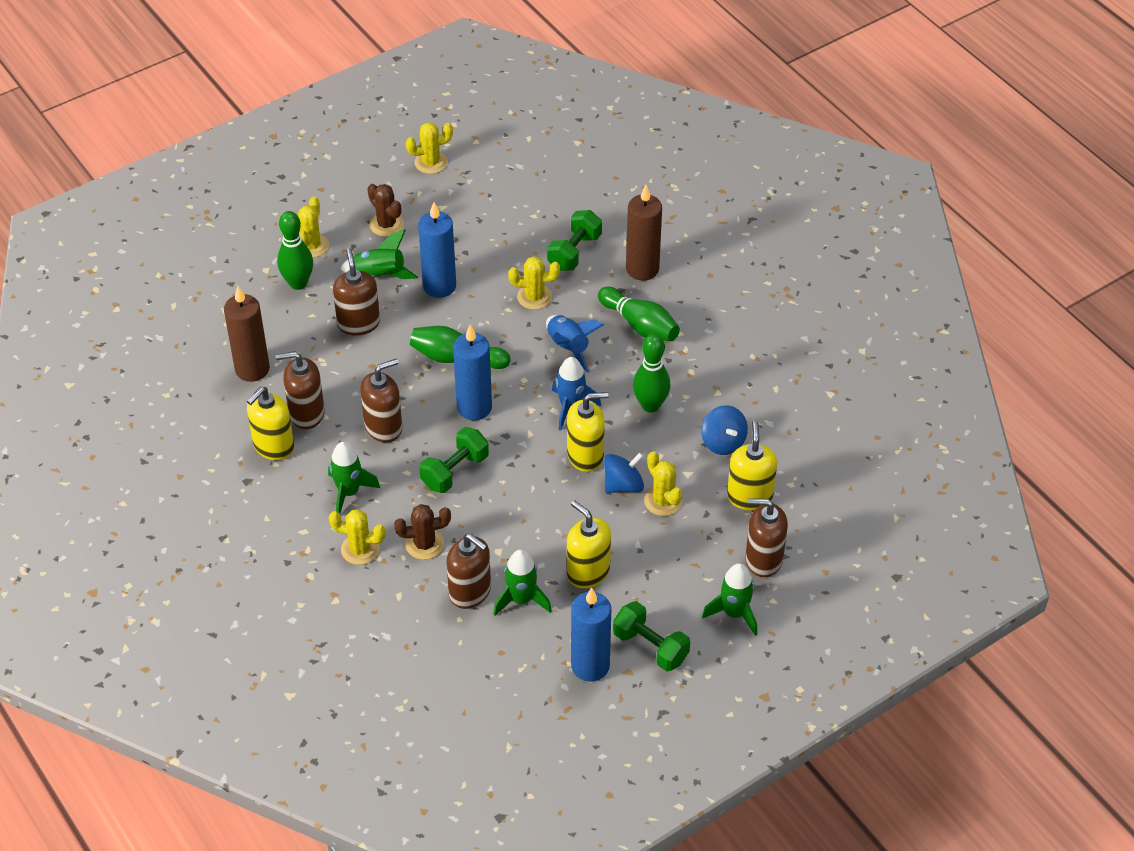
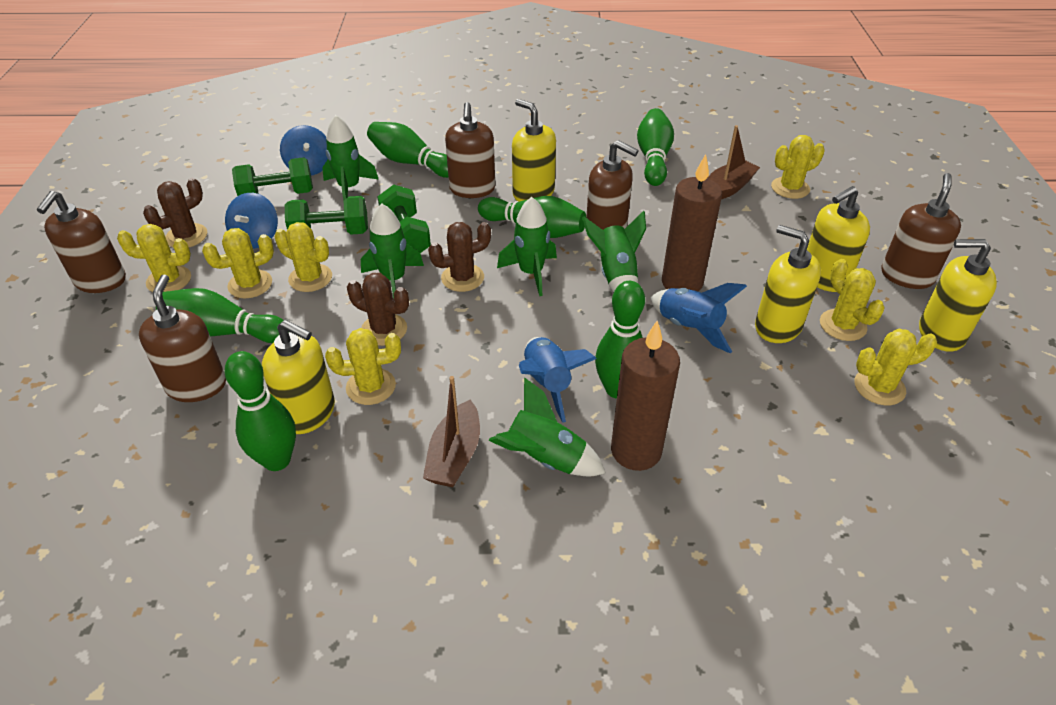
blue candle: 3 -> 0
brown boat: 0 -> 2
brown cactus: 2 -> 3
green bowling pin: 4 -> 6
green rocket: 4 -> 5
yellow cactus: 5 -> 7
yellow soap dispenser: 4 -> 5

